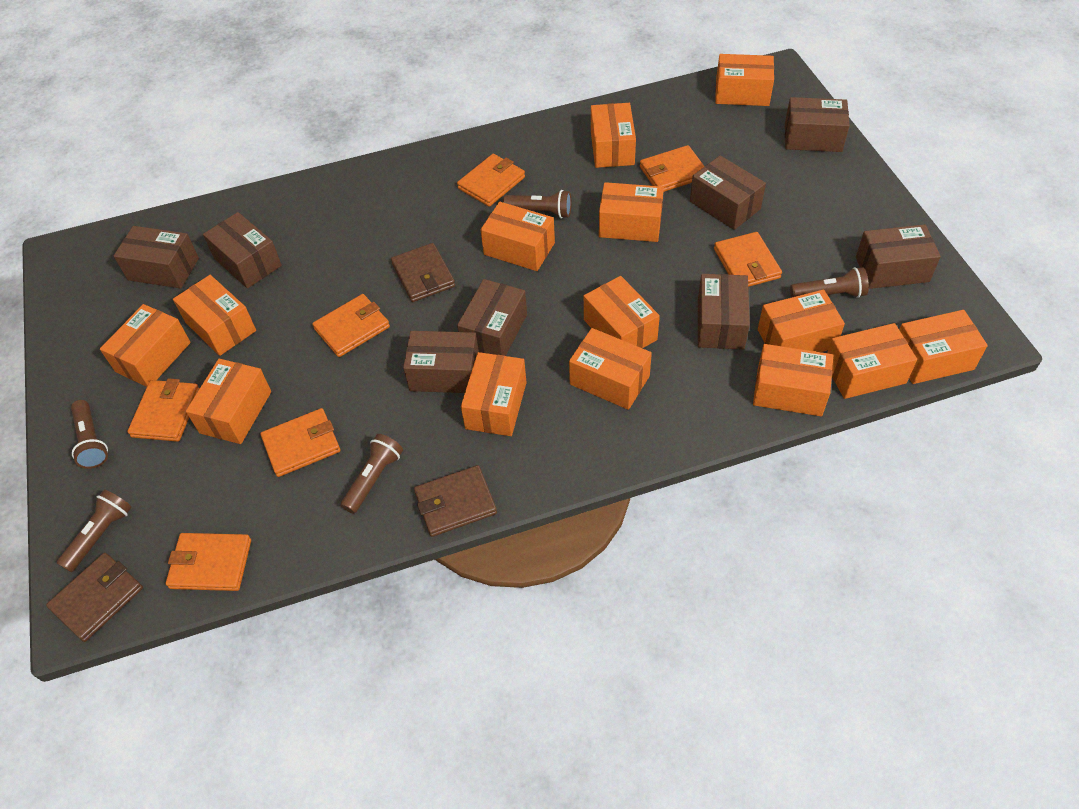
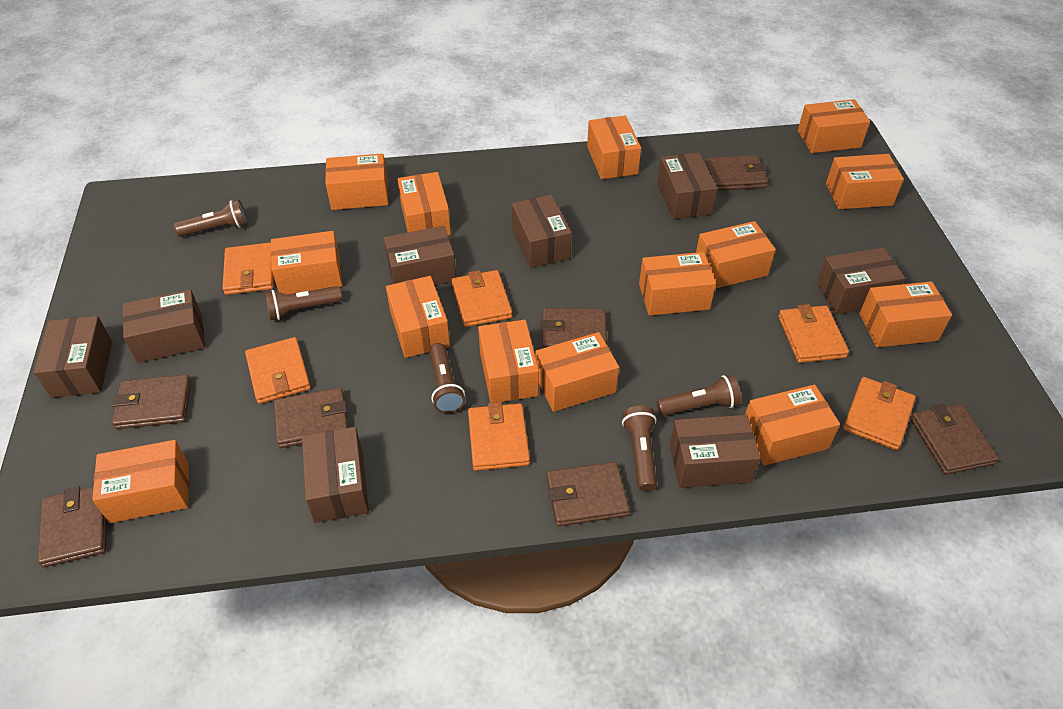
brown wallet: 3 -> 7
orange wallet: 7 -> 6

